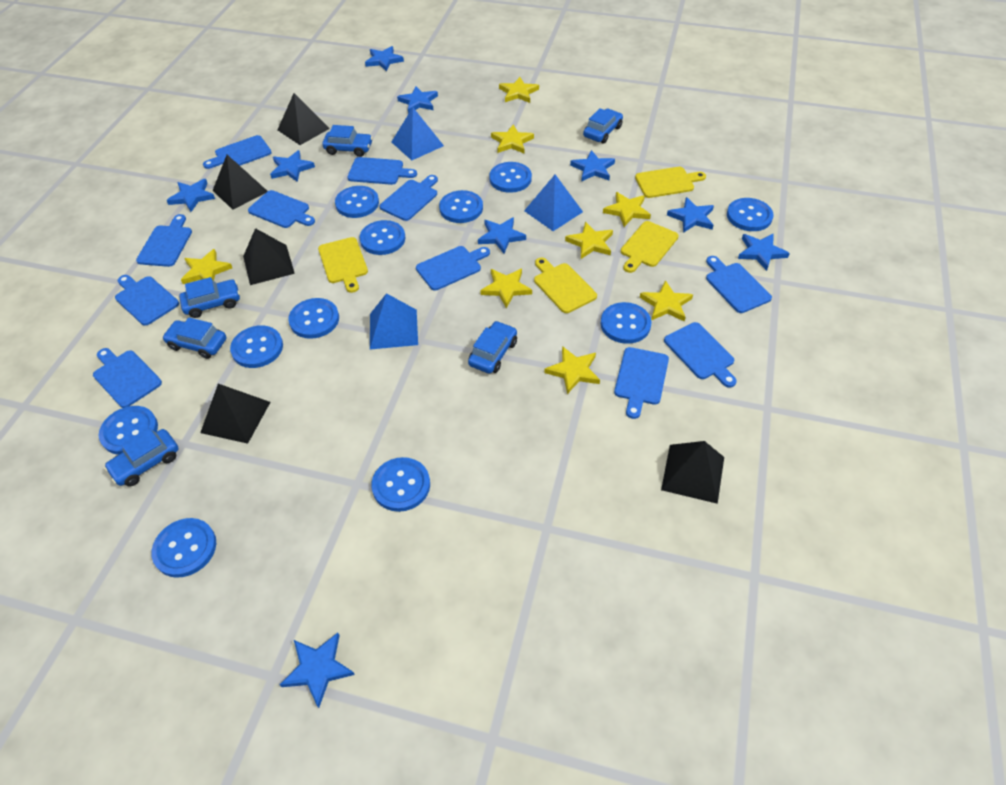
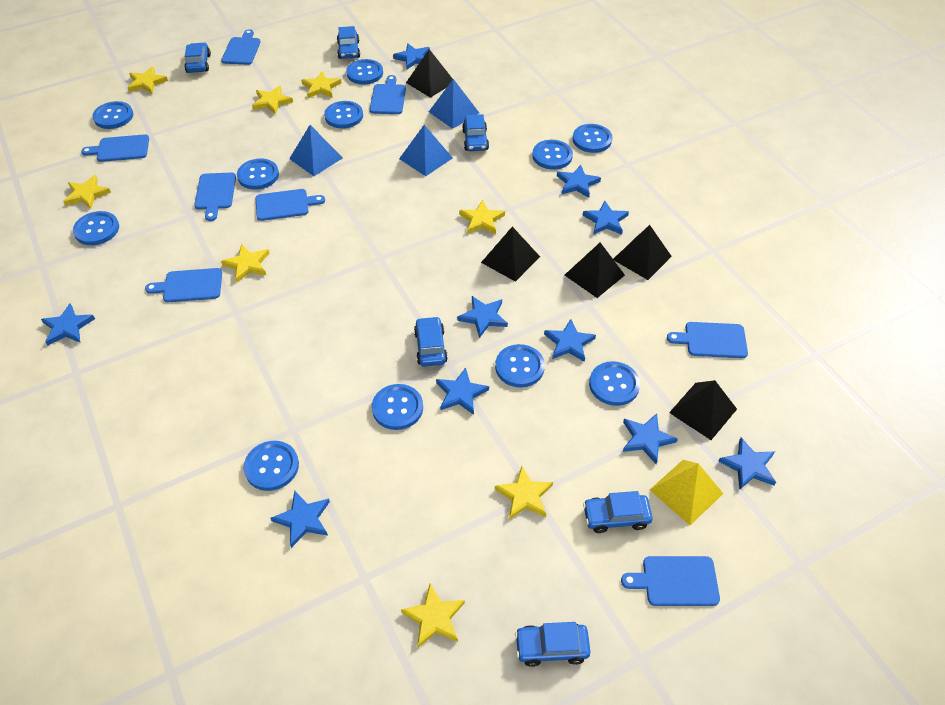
blue cutting board: 11 -> 8
blue star: 9 -> 10
yellow cutting board: 4 -> 0
yellow pyramid: 0 -> 1

